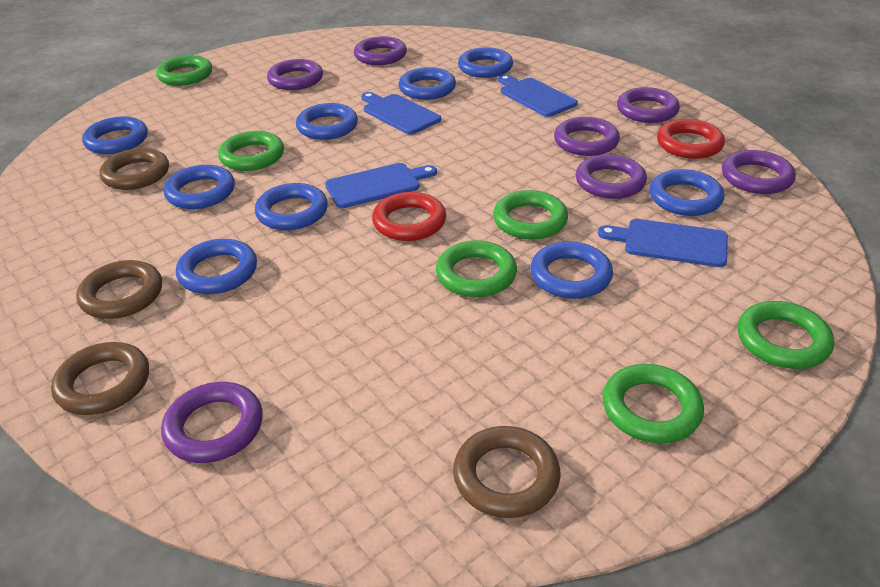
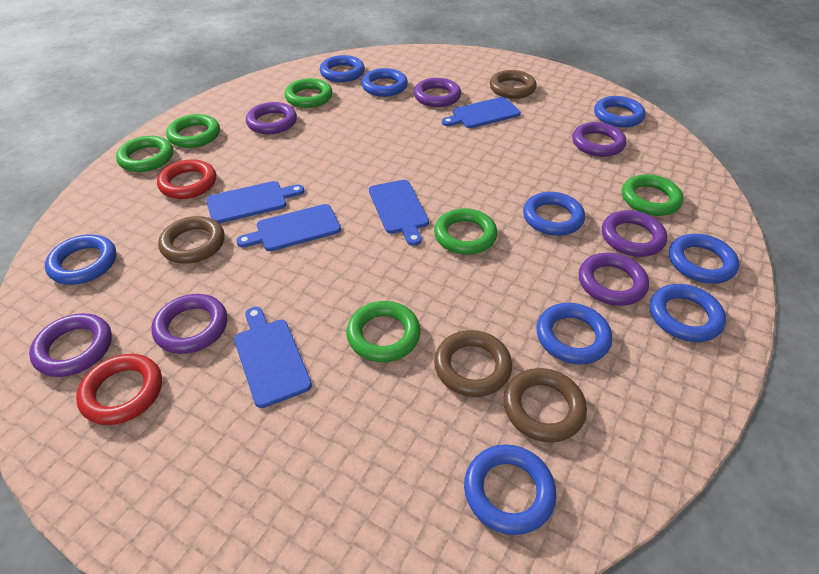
blue cutting board: 4 -> 5

